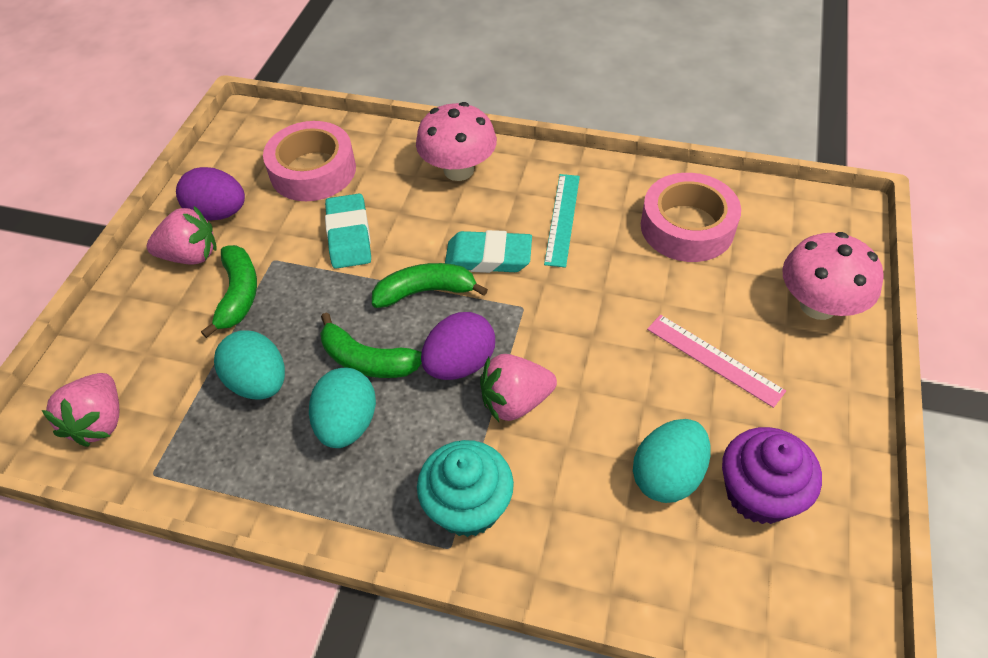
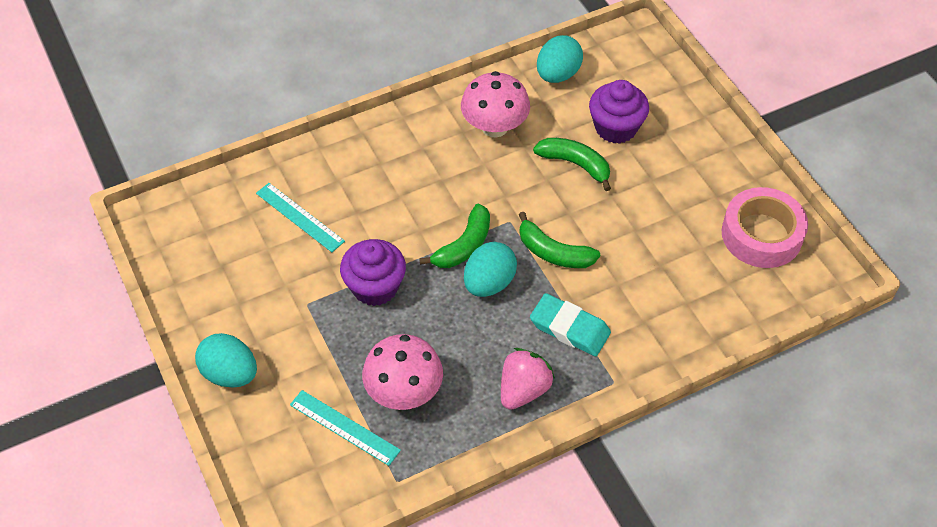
pink ruler: 1 -> 0
pink strawberry: 3 -> 1
pink tape: 2 -> 1
purple cupcake: 1 -> 2
purple egg: 2 -> 0
turquoise cupcake: 1 -> 0
turquoise eraser: 2 -> 1
turquoise ruler: 1 -> 2

